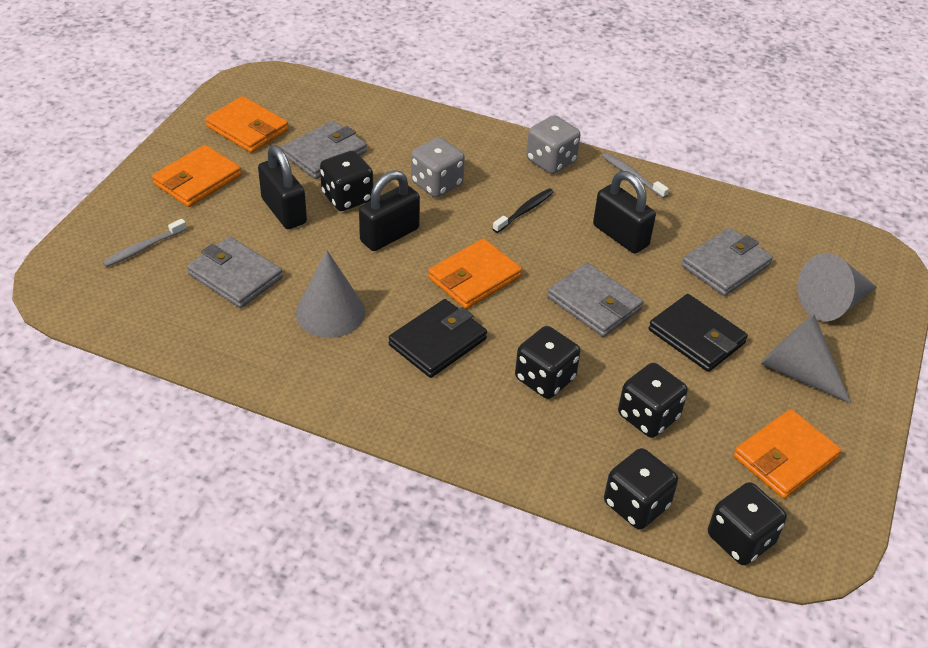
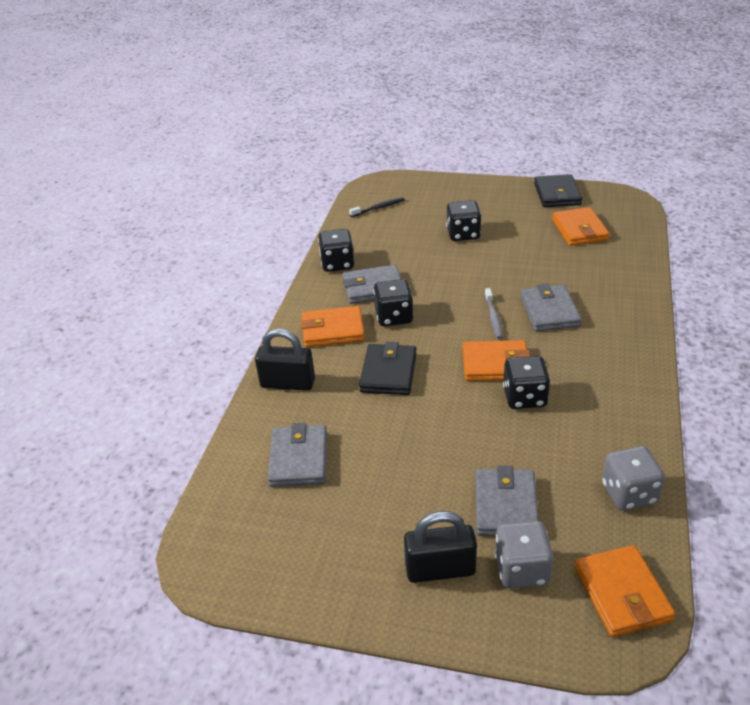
black dice: 5 -> 4
black padlock: 3 -> 2
grey cone: 3 -> 0
grey toothbrush: 2 -> 1

